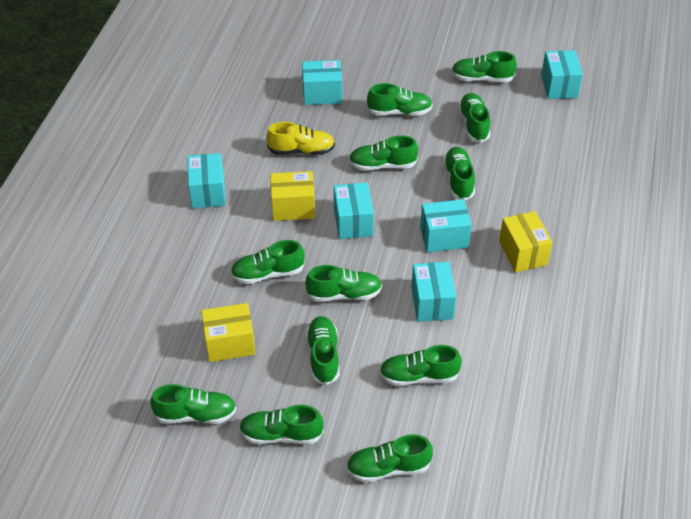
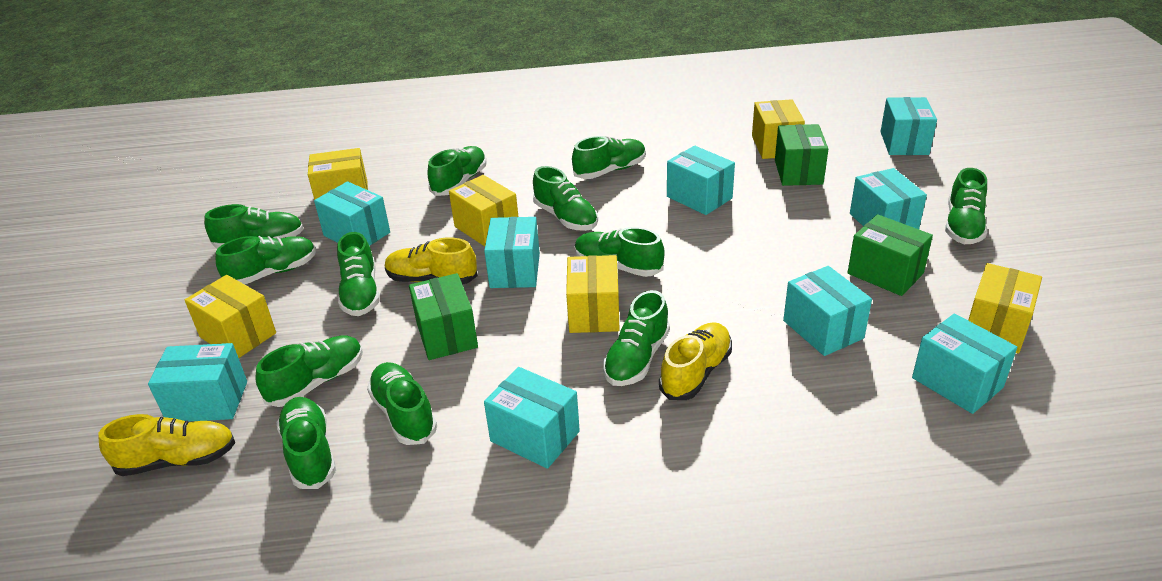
green box: 0 -> 3
turquoise box: 6 -> 9
yellow box: 3 -> 6
yellow shoe: 1 -> 3

